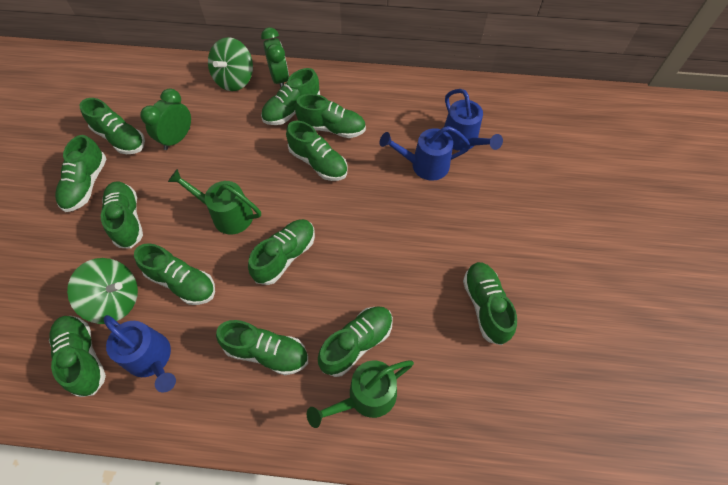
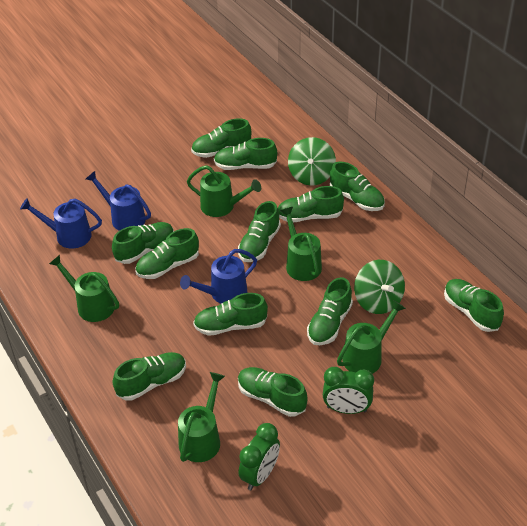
green watering can: 2 -> 5

